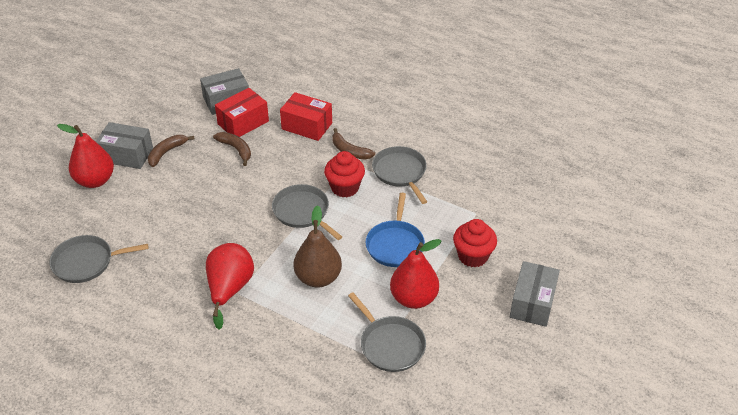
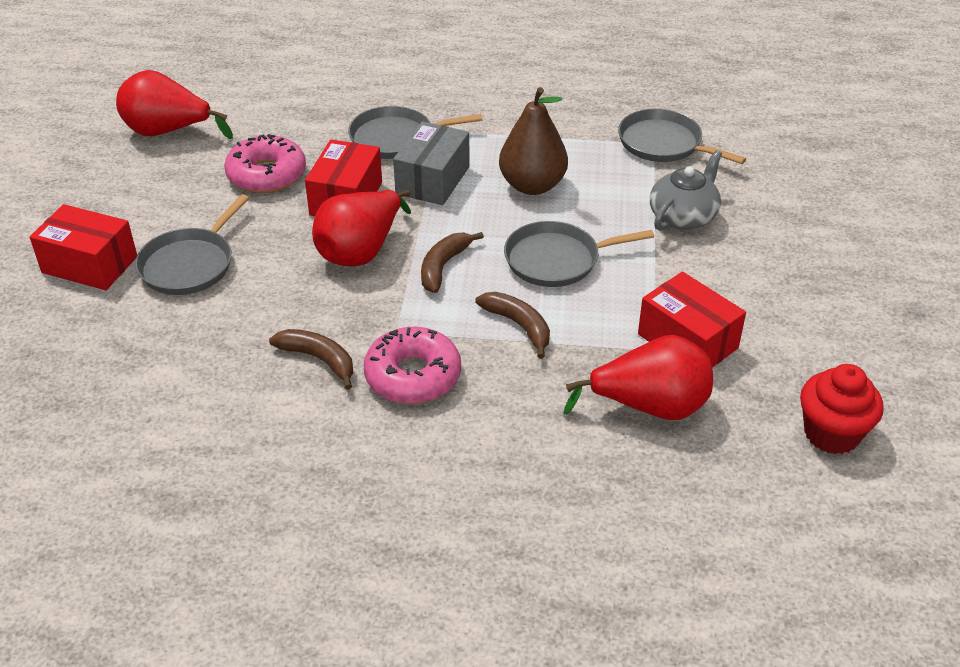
blue pan: 1 -> 0
grey box: 3 -> 1
grey teapot: 0 -> 1
pink donut: 0 -> 2
red box: 2 -> 3
red cupcake: 2 -> 1

